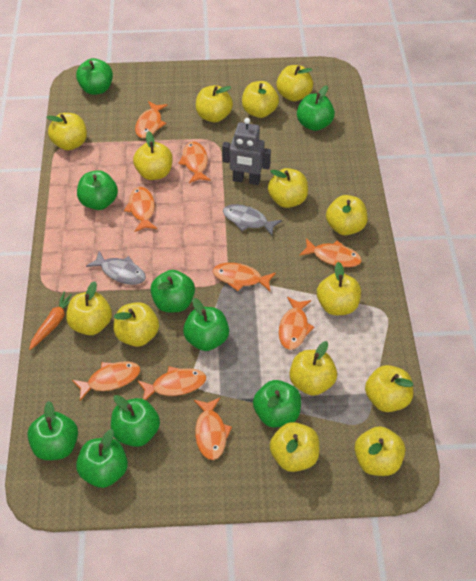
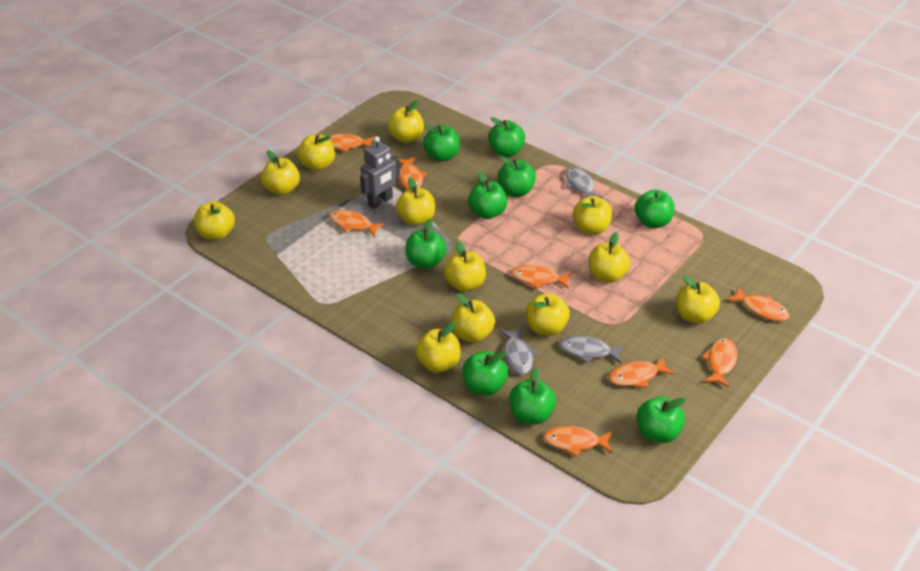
grey fish: 2 -> 3
orange carrot: 1 -> 0
orange fish: 9 -> 8
yellow apple: 14 -> 12

